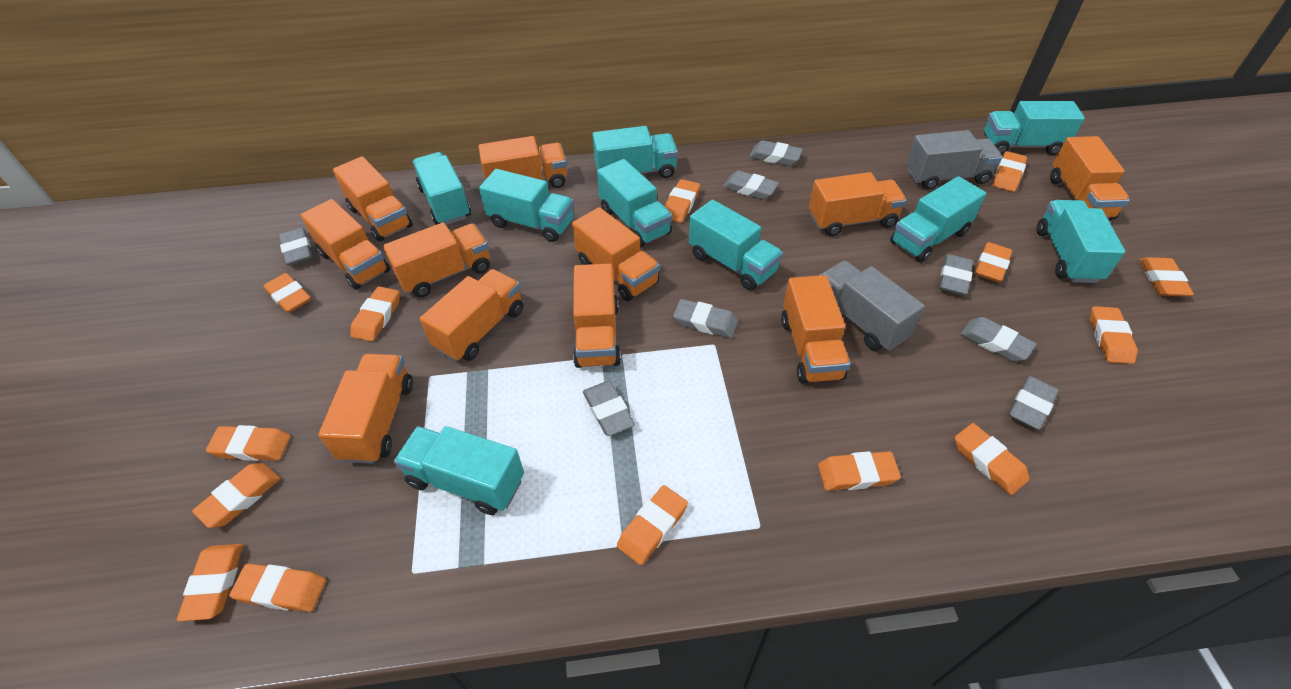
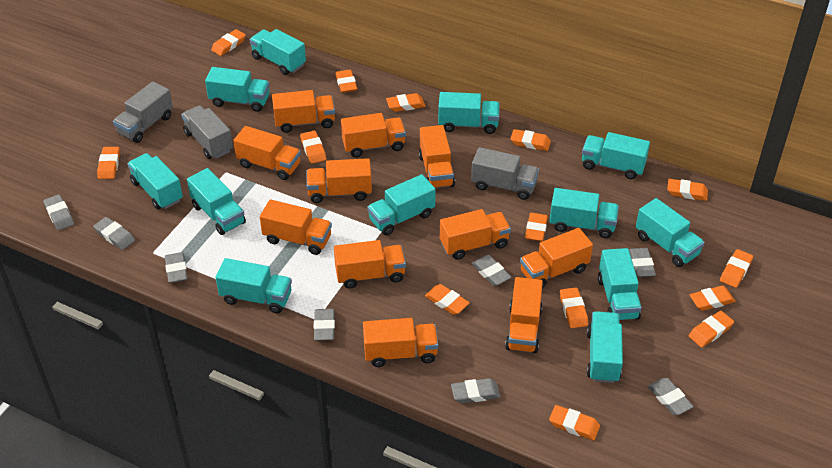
grey truck: 2 -> 3
turquoise truck: 9 -> 12

